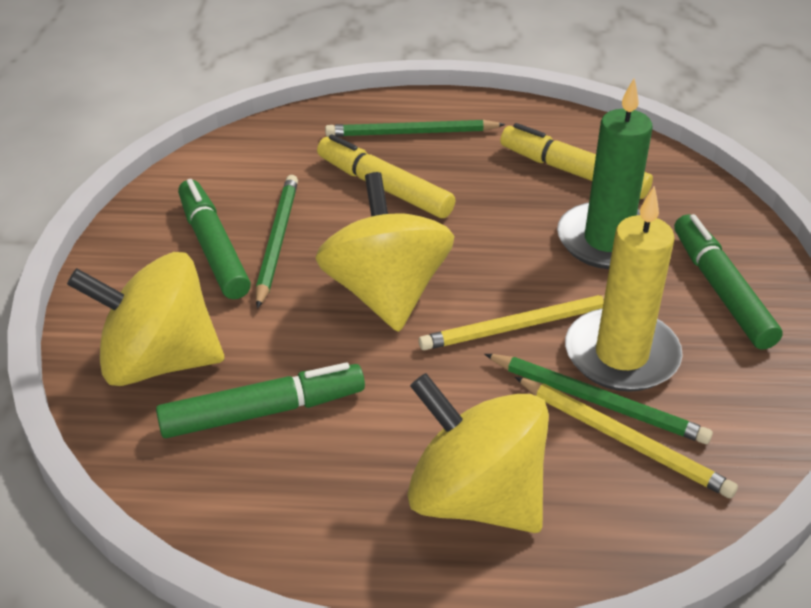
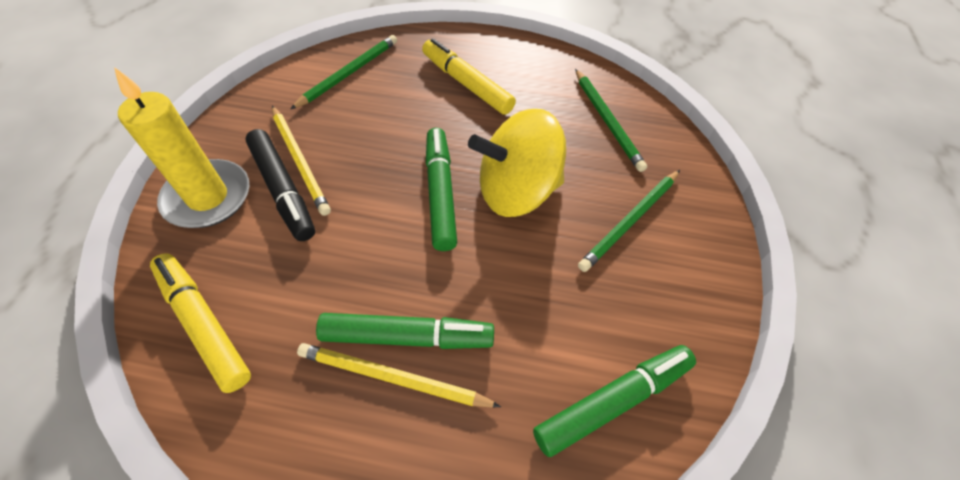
black marker: 0 -> 1
green candle: 1 -> 0
yellow spinning top: 3 -> 1

